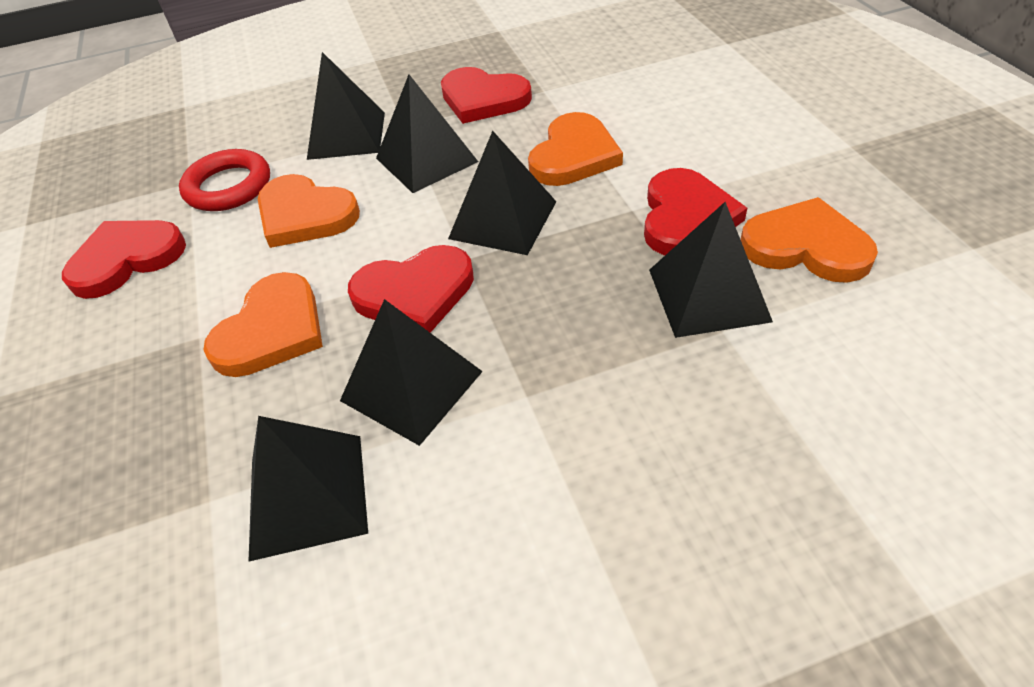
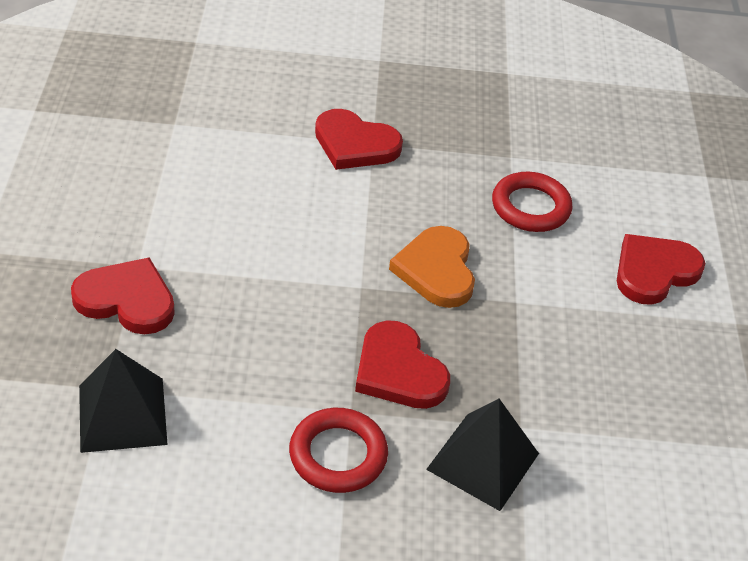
black pyramid: 6 -> 2
orange heart: 4 -> 1
red ring: 1 -> 2

